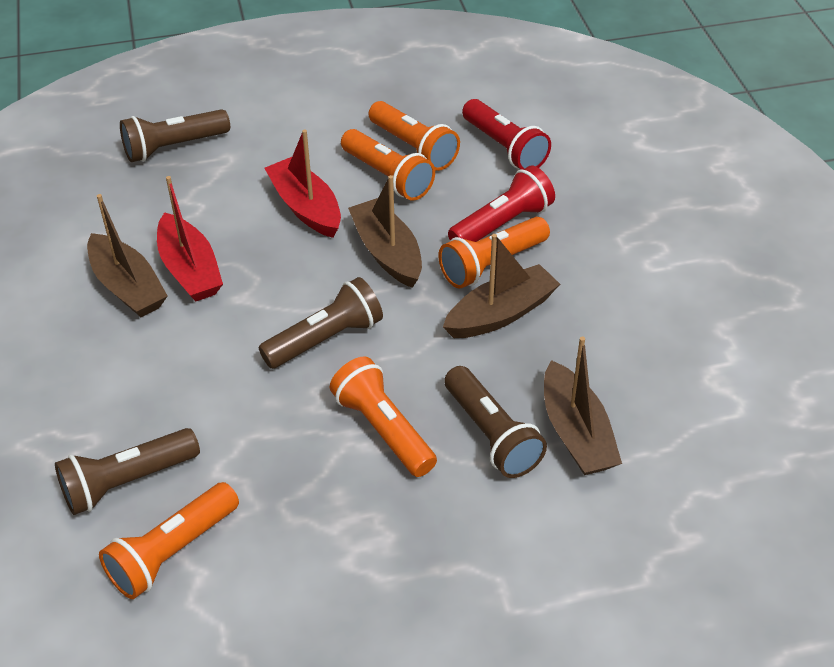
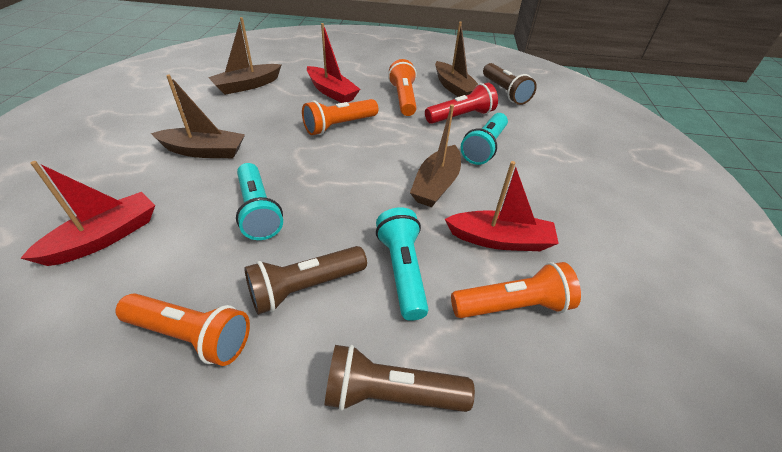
brown flashlight: 4 -> 3
orange flashlight: 5 -> 4
red boat: 2 -> 3
red flashlight: 2 -> 1
turquoise flashlight: 0 -> 3

